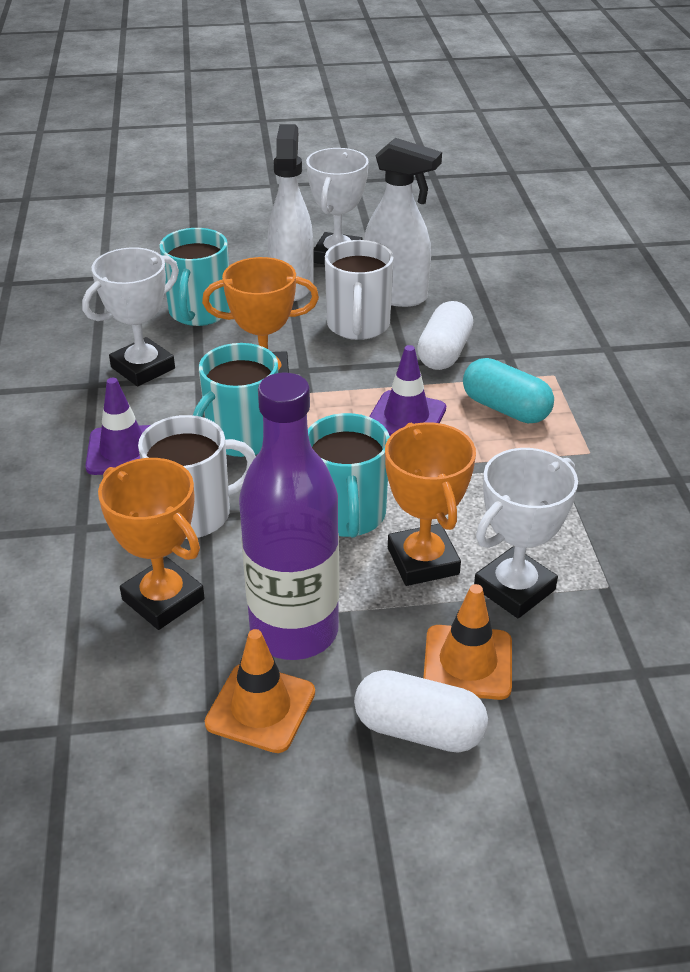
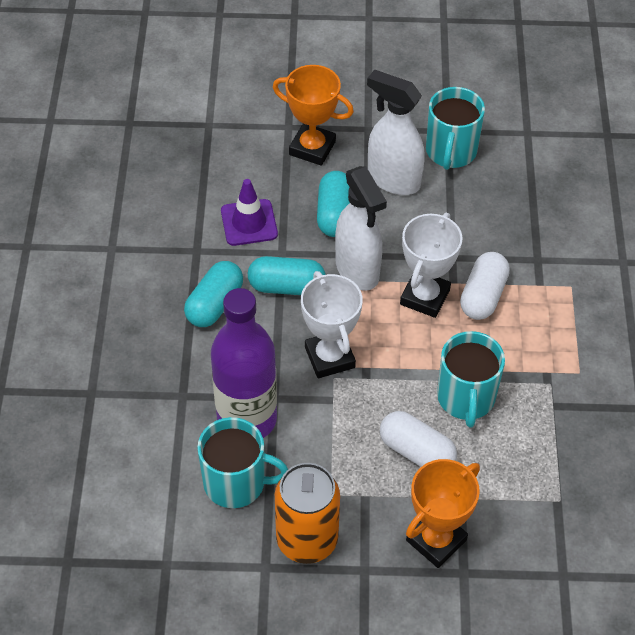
orange can: 0 -> 1
orange traffic cone: 2 -> 0
orange trophy: 3 -> 2
purple traffic cone: 2 -> 1
turquoise capsule: 1 -> 3
white mug: 2 -> 0
white trophy: 3 -> 2

